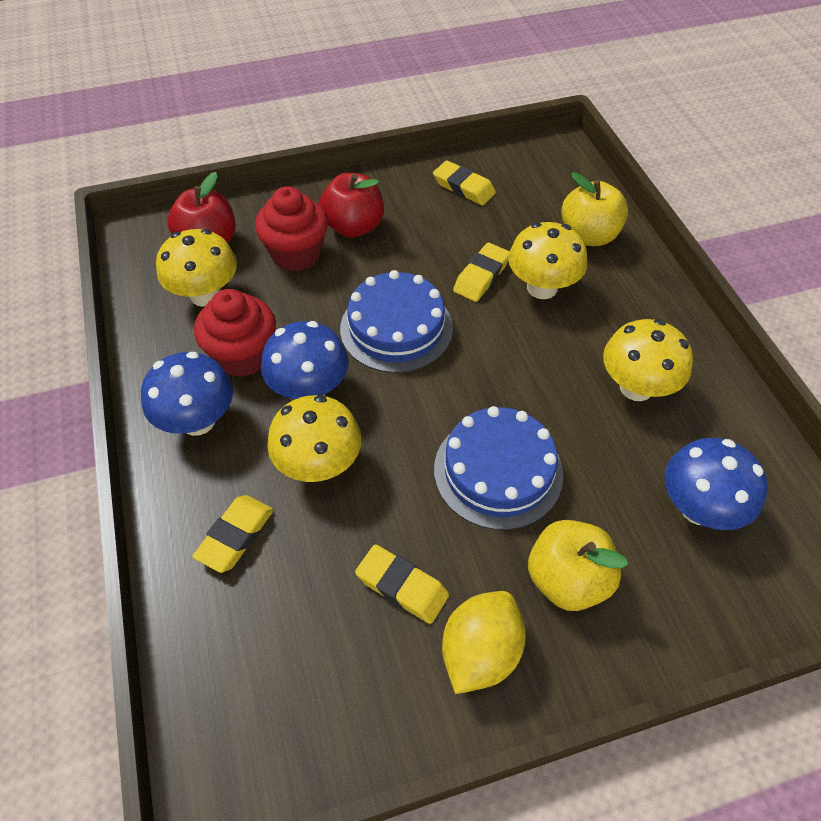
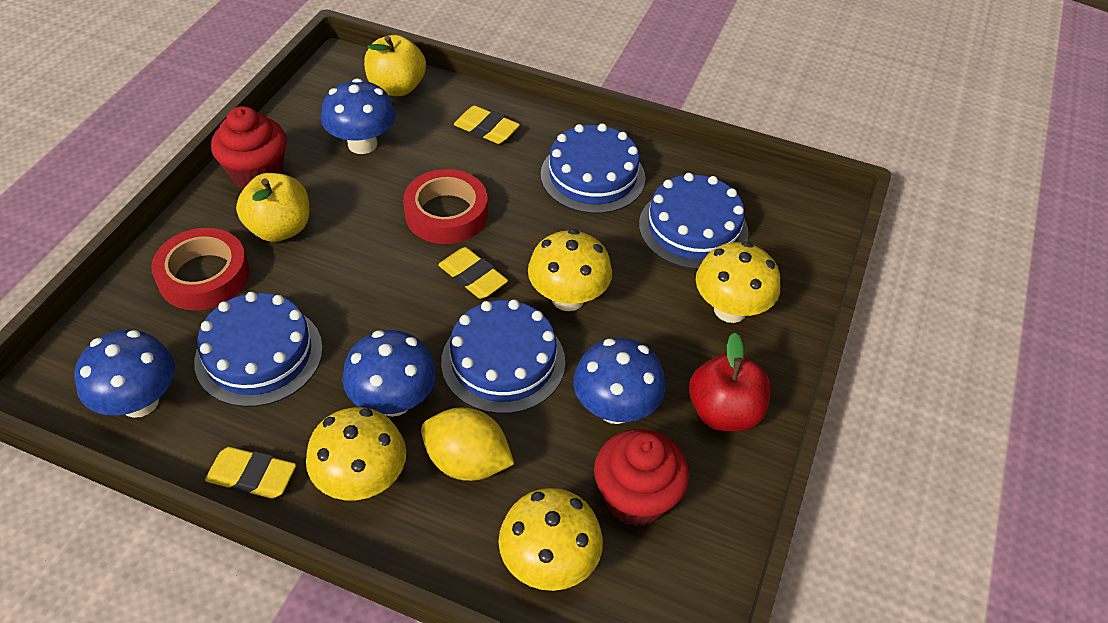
blue cake: 2 -> 4
blue mushroom: 3 -> 4
red apple: 2 -> 1
red tape: 0 -> 2
yellow eraser: 4 -> 3

